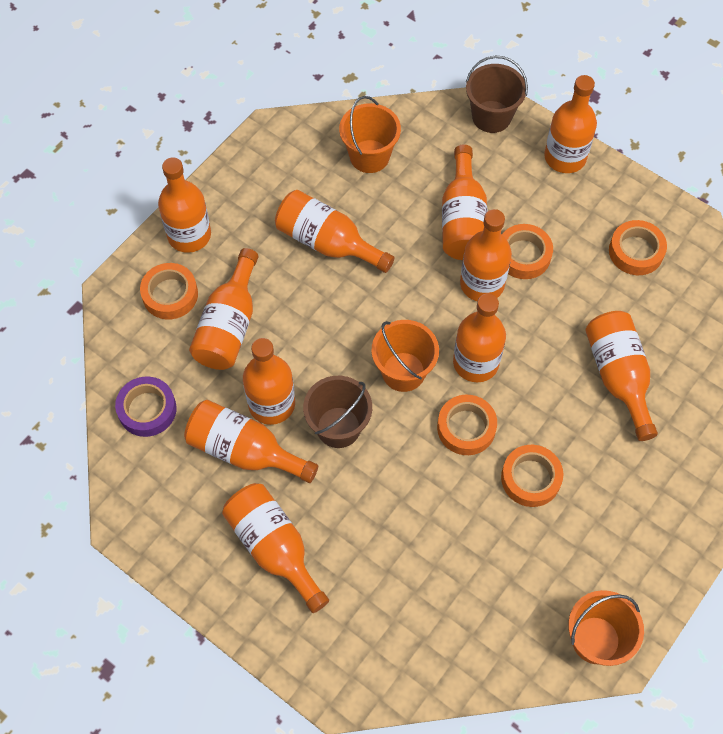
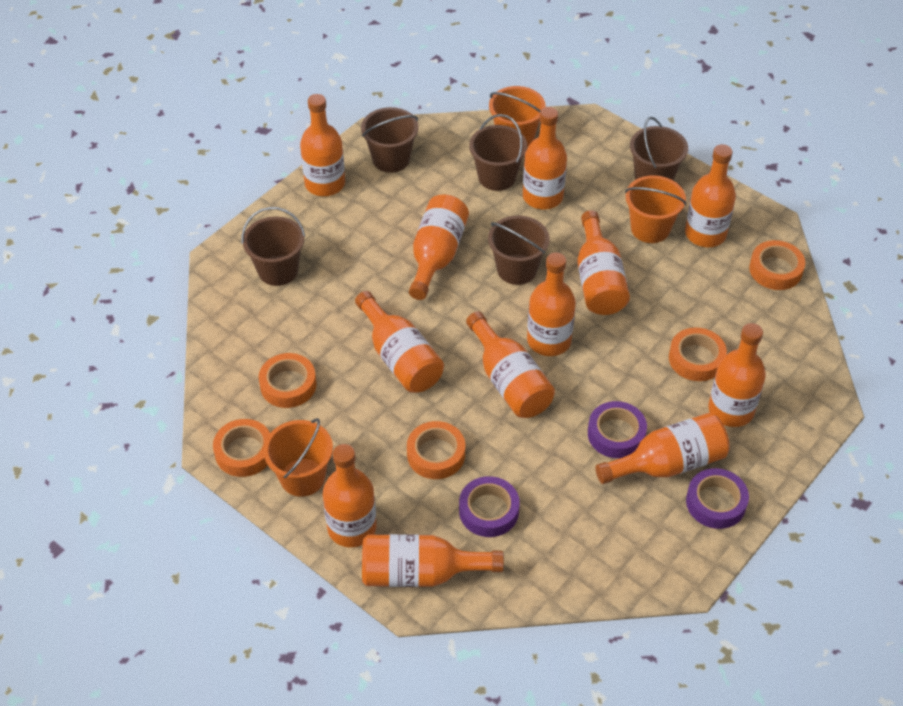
brown bucket: 2 -> 5
orange bottle: 11 -> 12
purple tape: 1 -> 3

